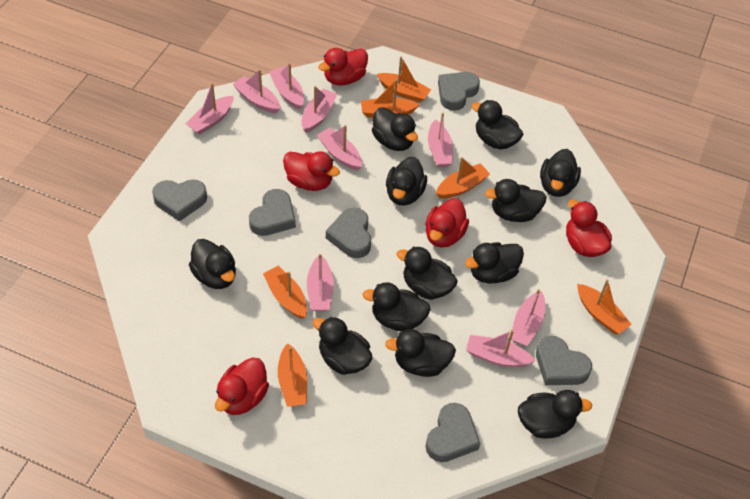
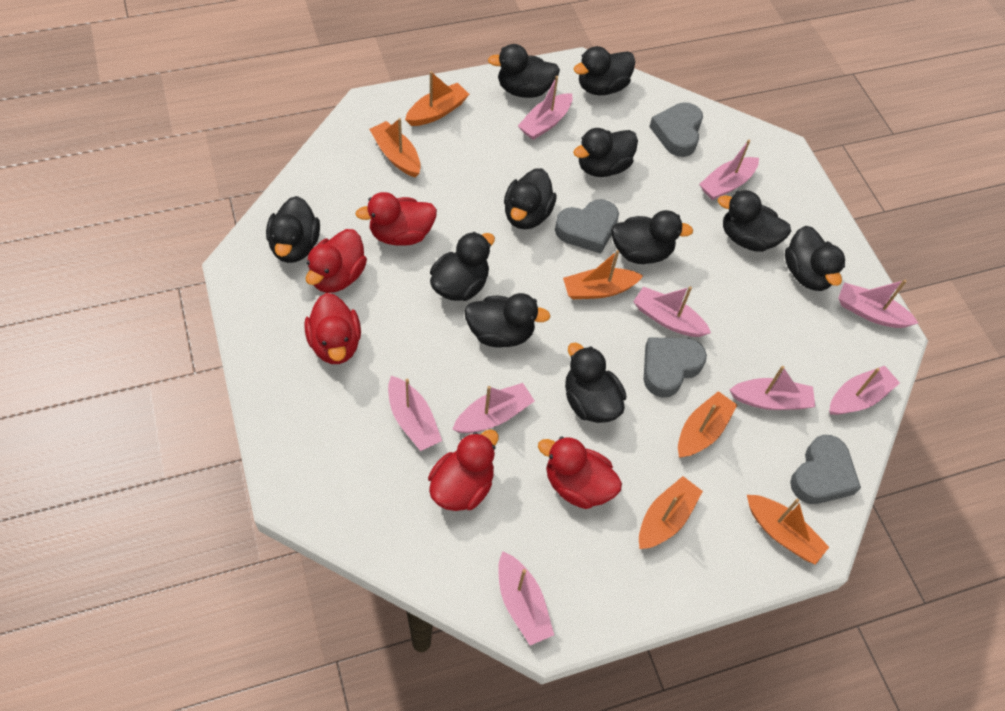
black duck: 12 -> 11
grey heart: 6 -> 4

